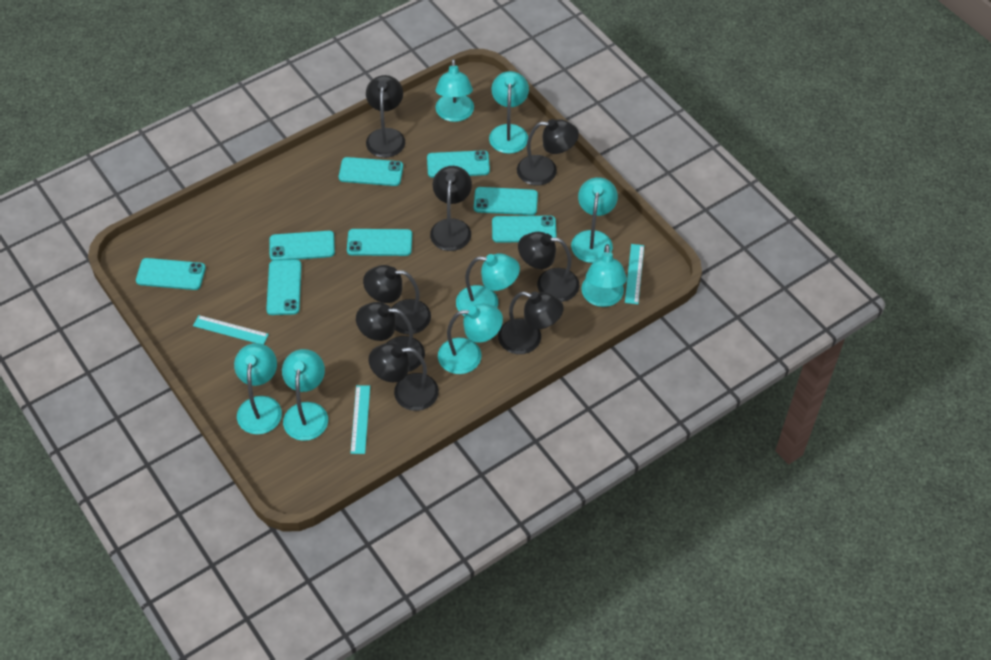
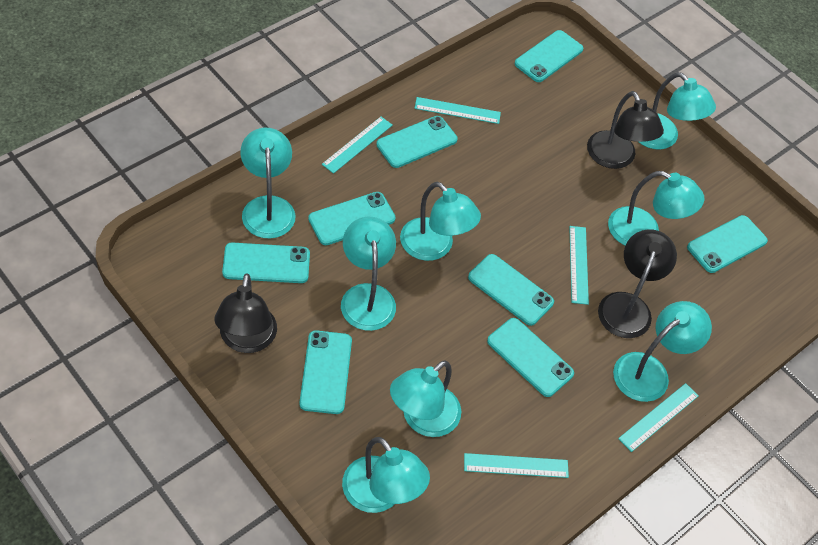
black lamp: 8 -> 3
turquoise ruler: 3 -> 5

